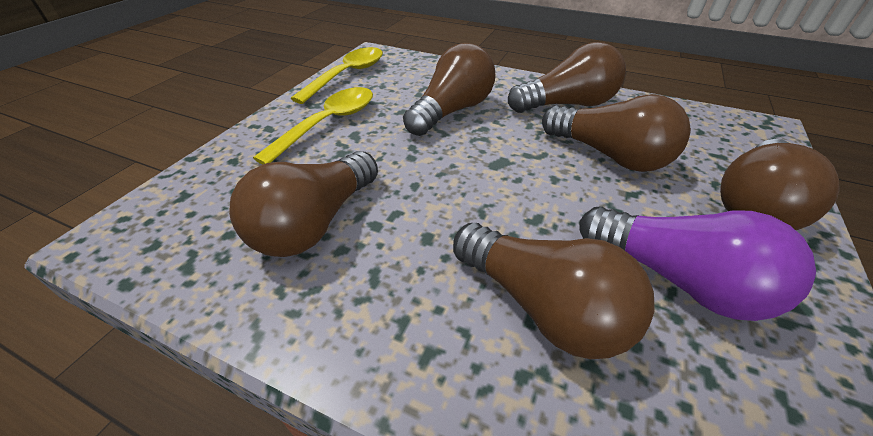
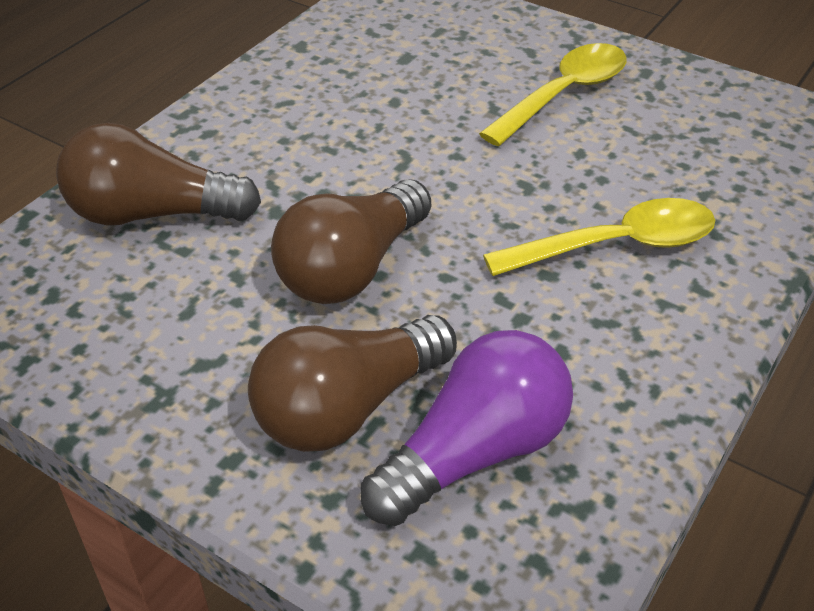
brown light bulb: 6 -> 3

